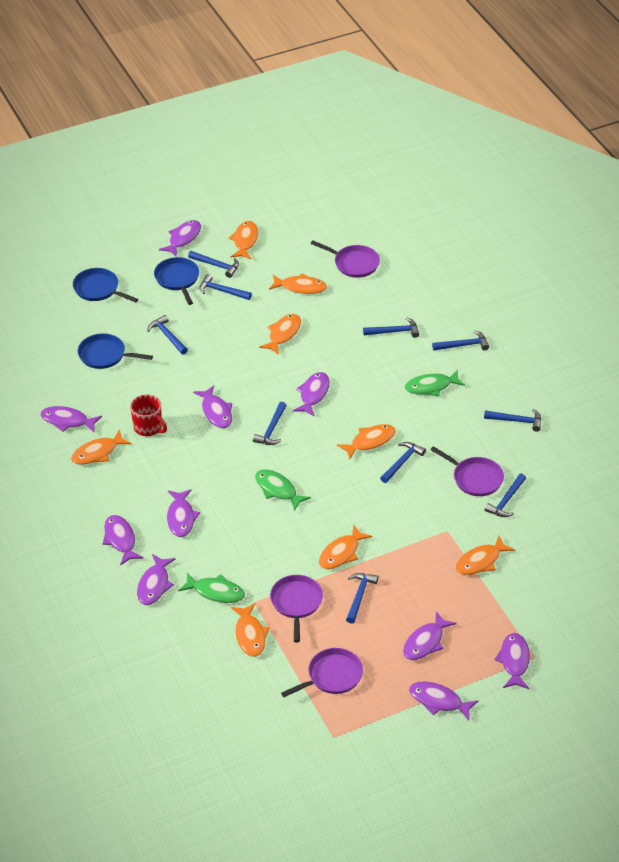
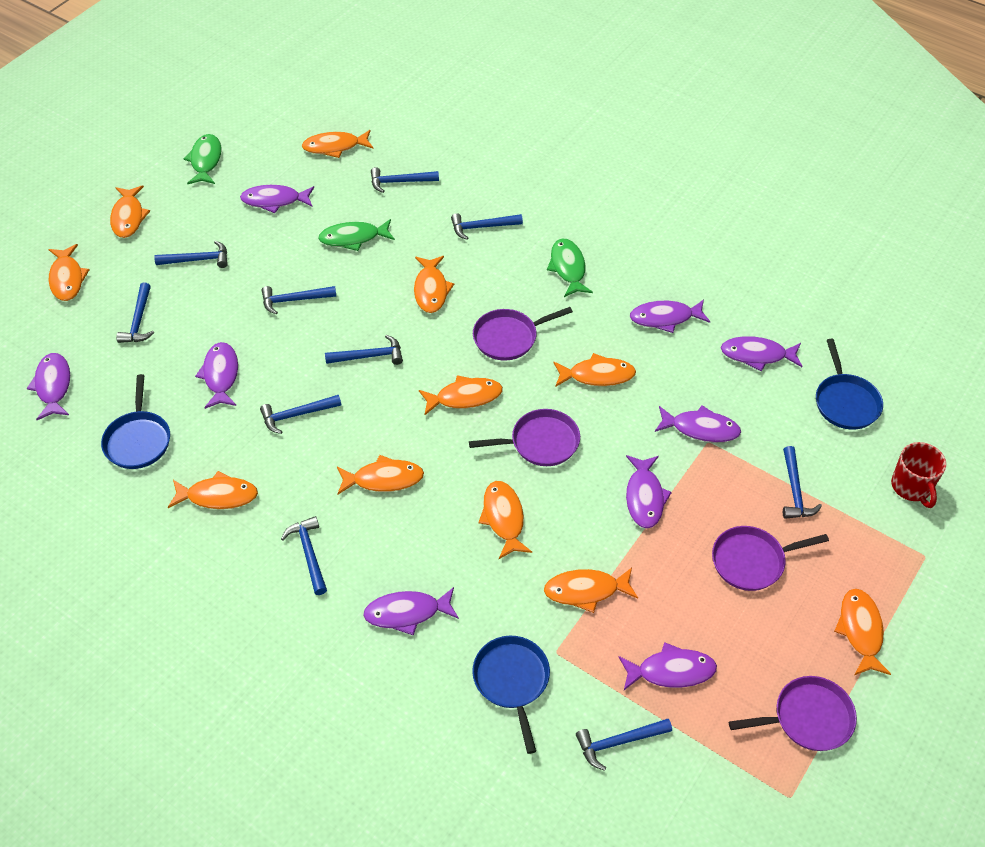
orange fish: 8 -> 11
purple fish: 10 -> 9

